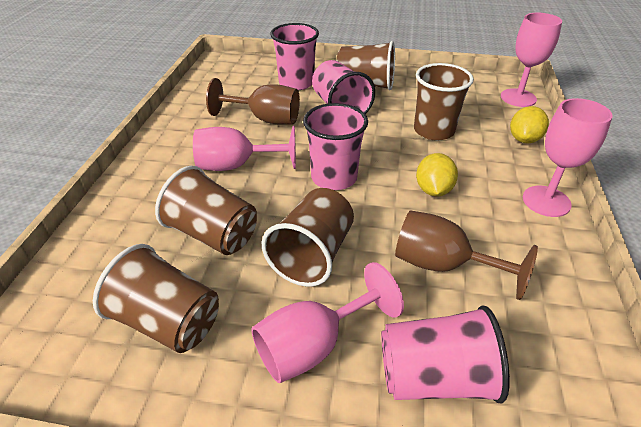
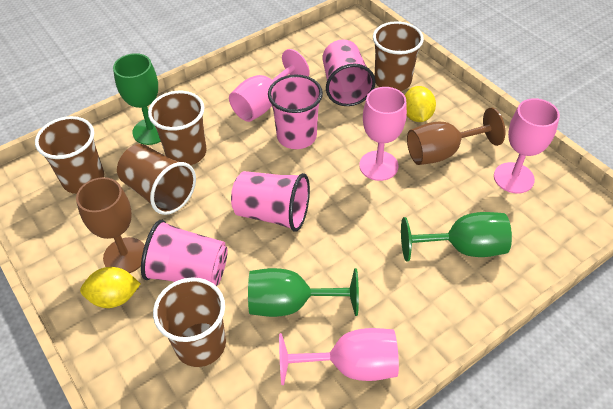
green goblet: 0 -> 3

